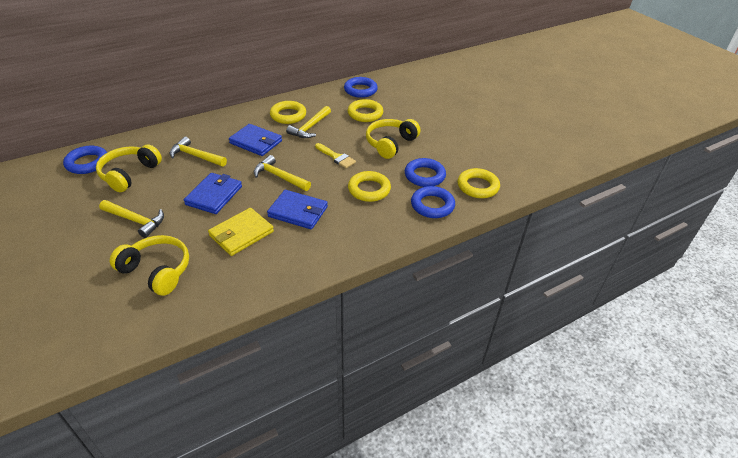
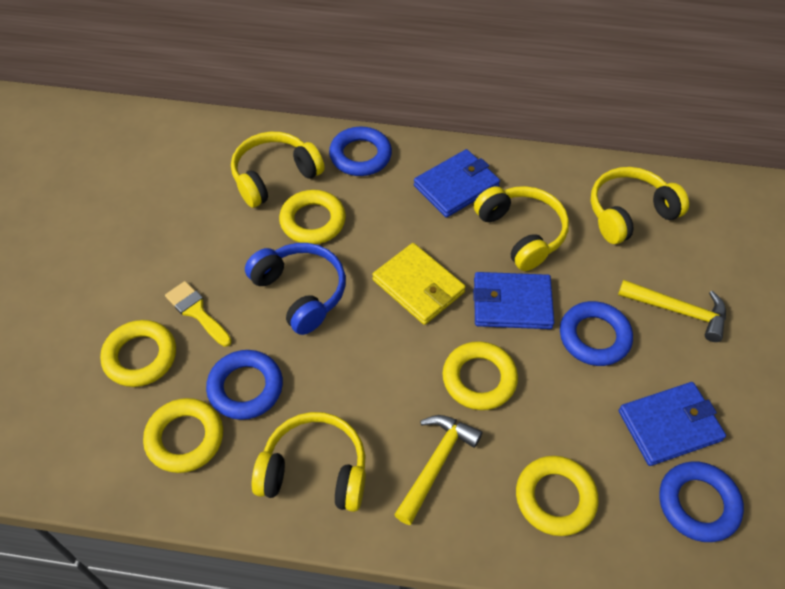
blue headphones: 0 -> 1
yellow hammer: 4 -> 2
yellow headphones: 3 -> 4
yellow ring: 4 -> 5

